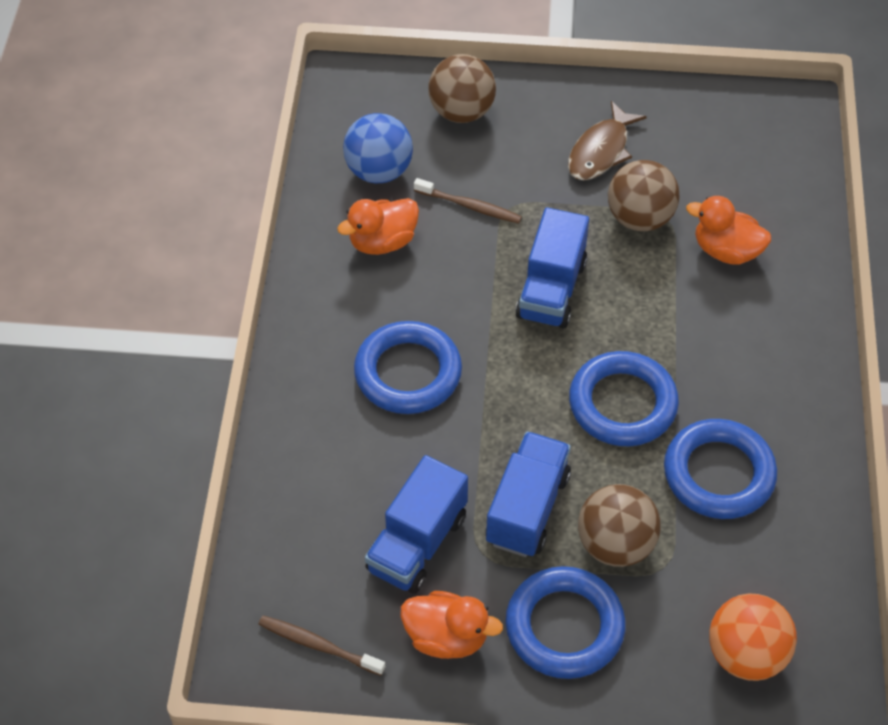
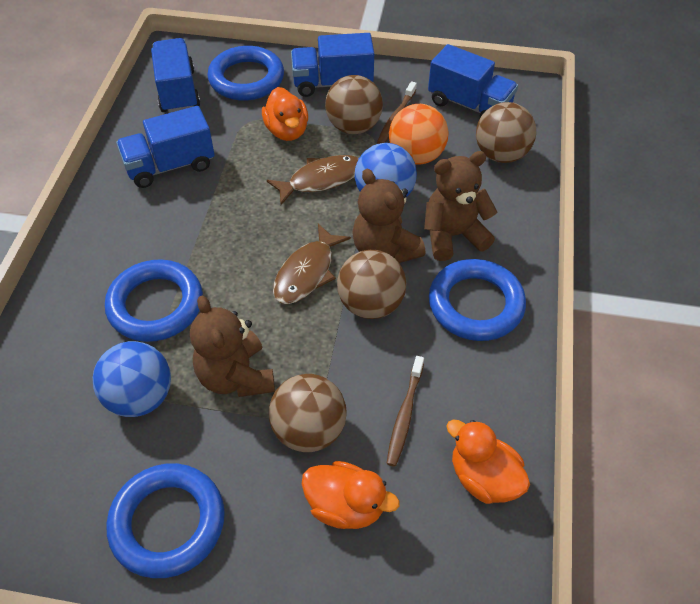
blue ball: 1 -> 2
blue truck: 3 -> 4
brown ball: 3 -> 4
brown fish: 1 -> 2
brown teddy bear: 0 -> 3

